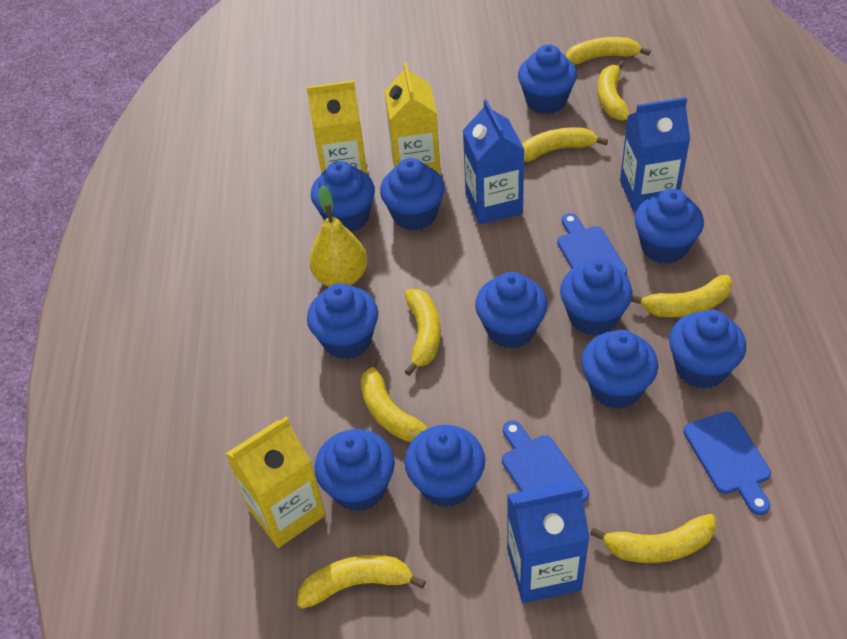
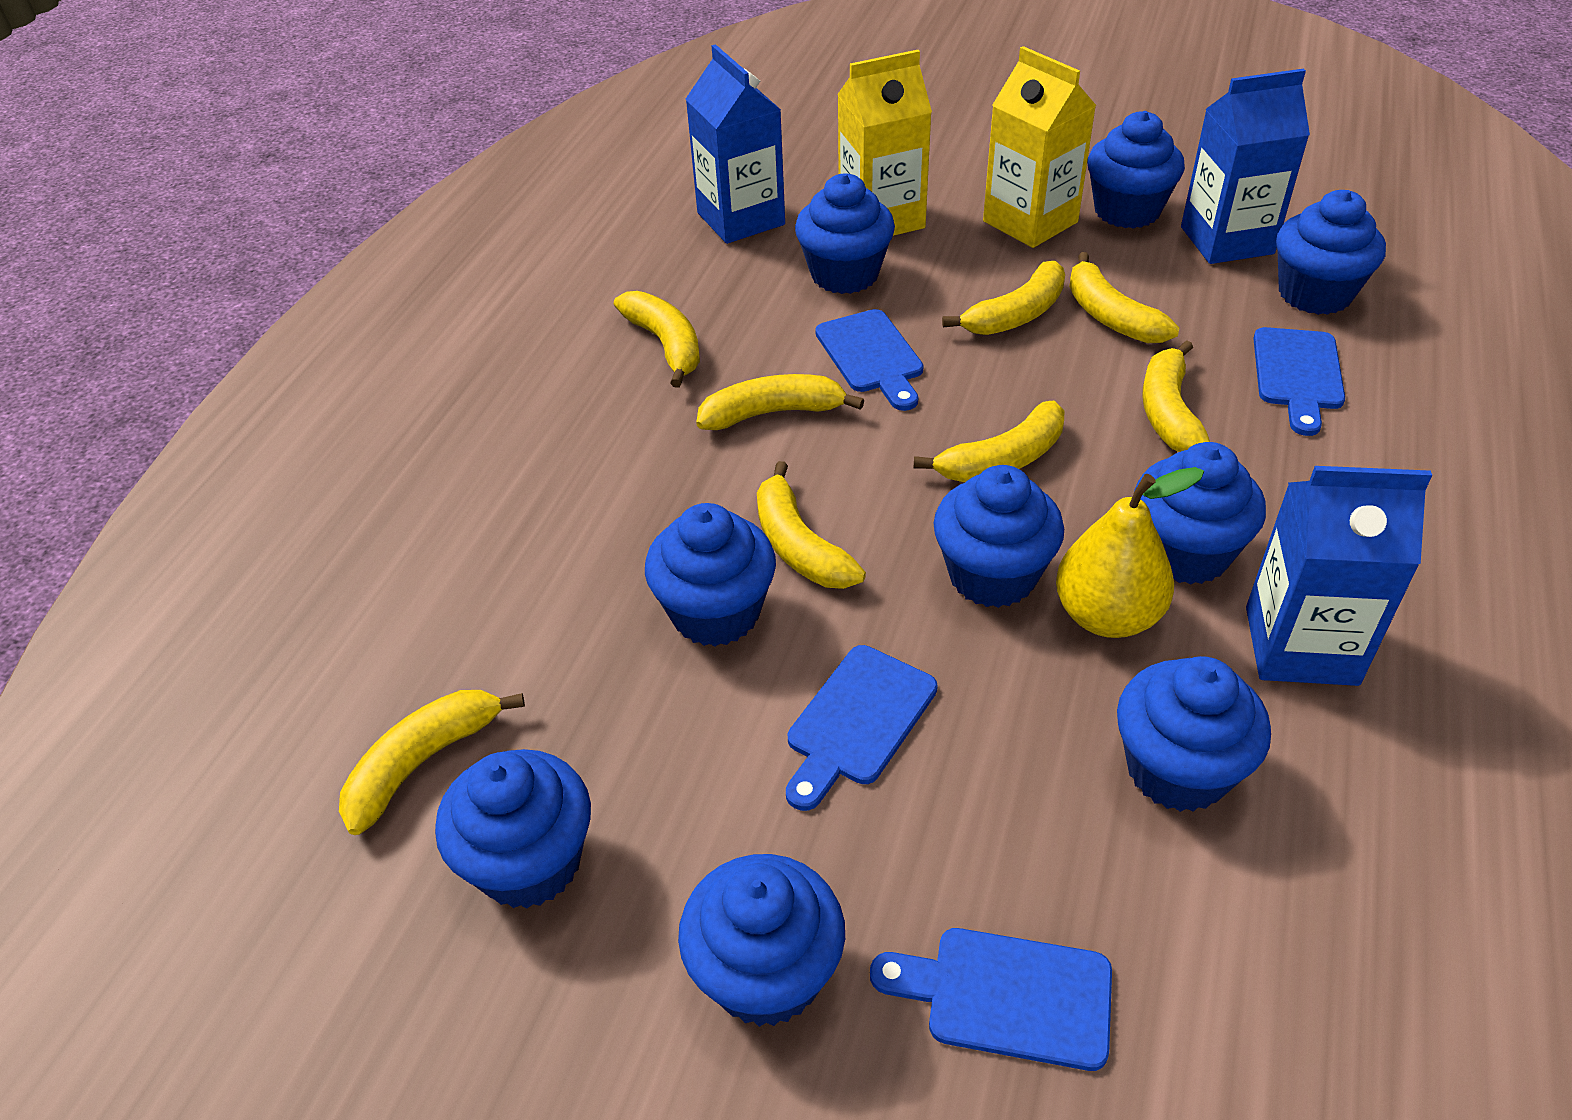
blue cupcake: 11 -> 9
blue cutting board: 3 -> 4
yellow carton: 3 -> 2

